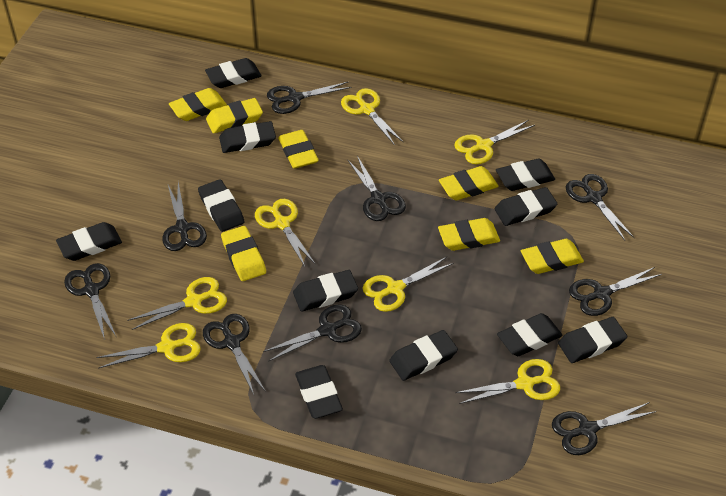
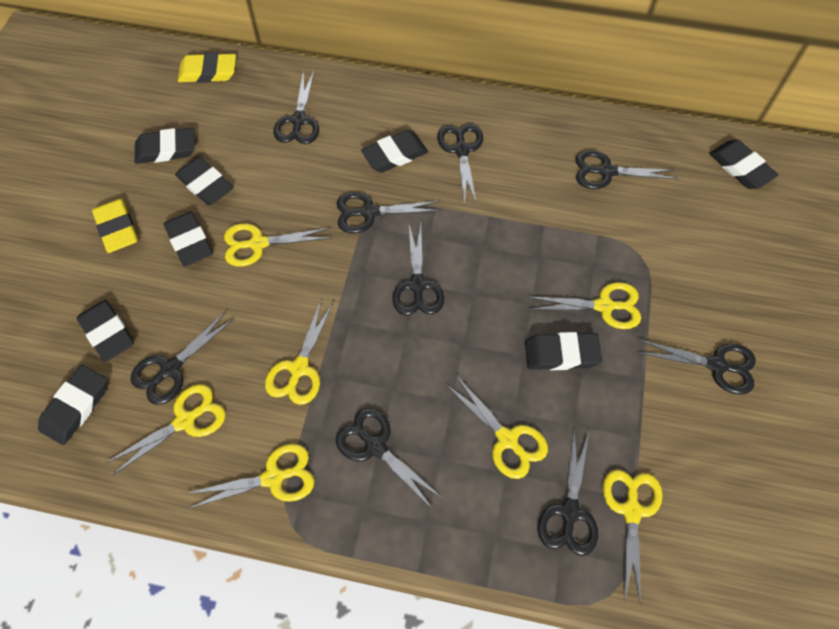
black eraser: 11 -> 8
yellow eraser: 7 -> 2

